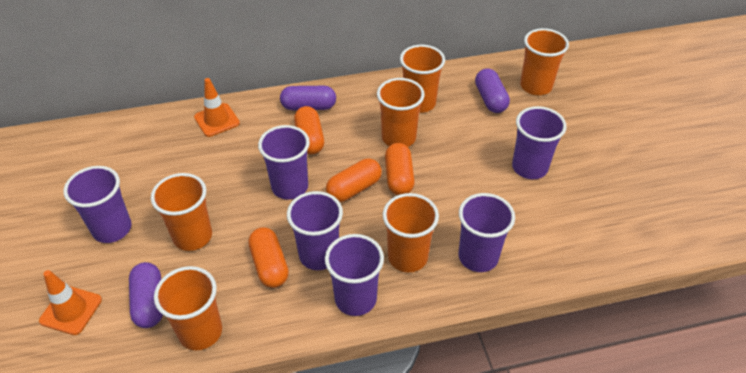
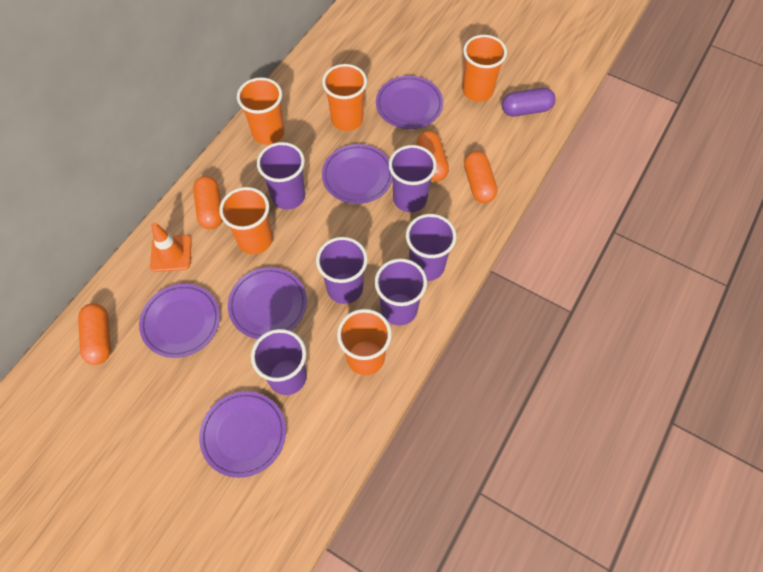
orange cup: 6 -> 5
orange traffic cone: 2 -> 1
purple capsule: 3 -> 1
purple plate: 0 -> 5

